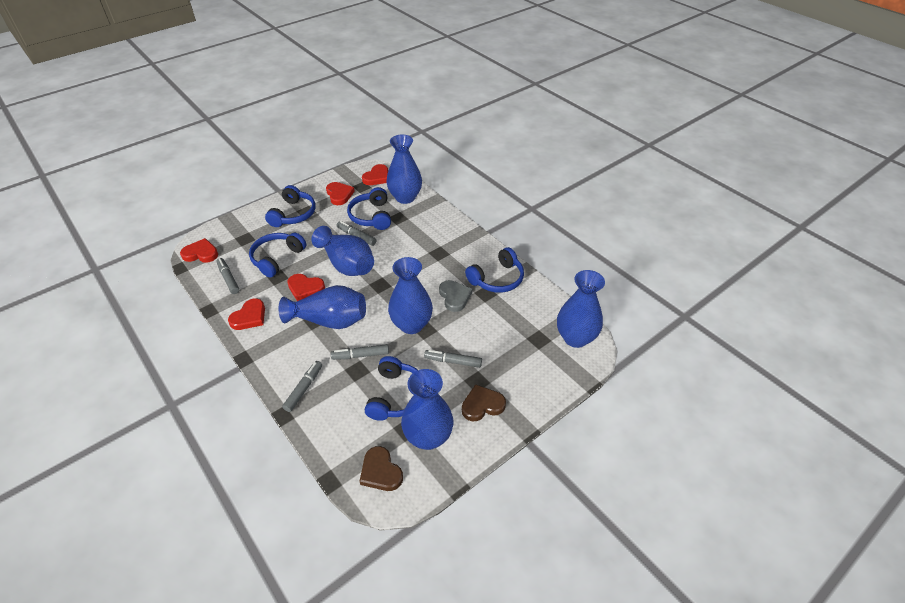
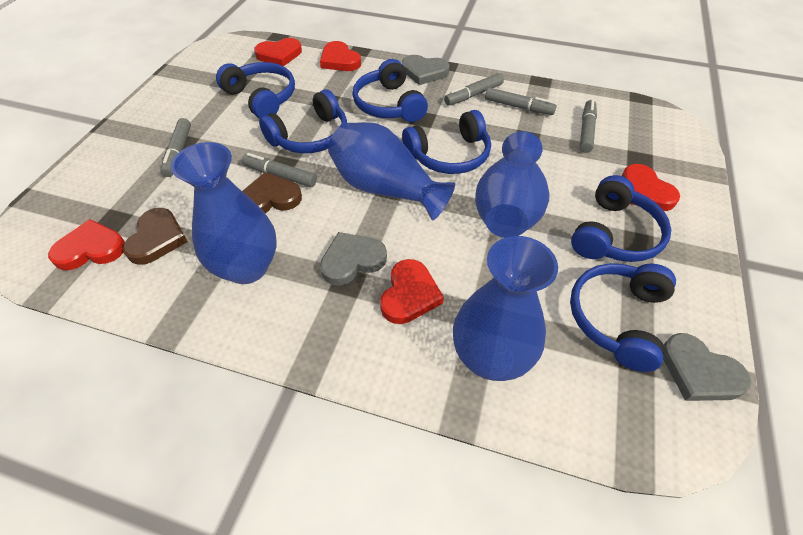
blue headphones: 5 -> 6
blue vase: 6 -> 4
grey heart: 1 -> 3

